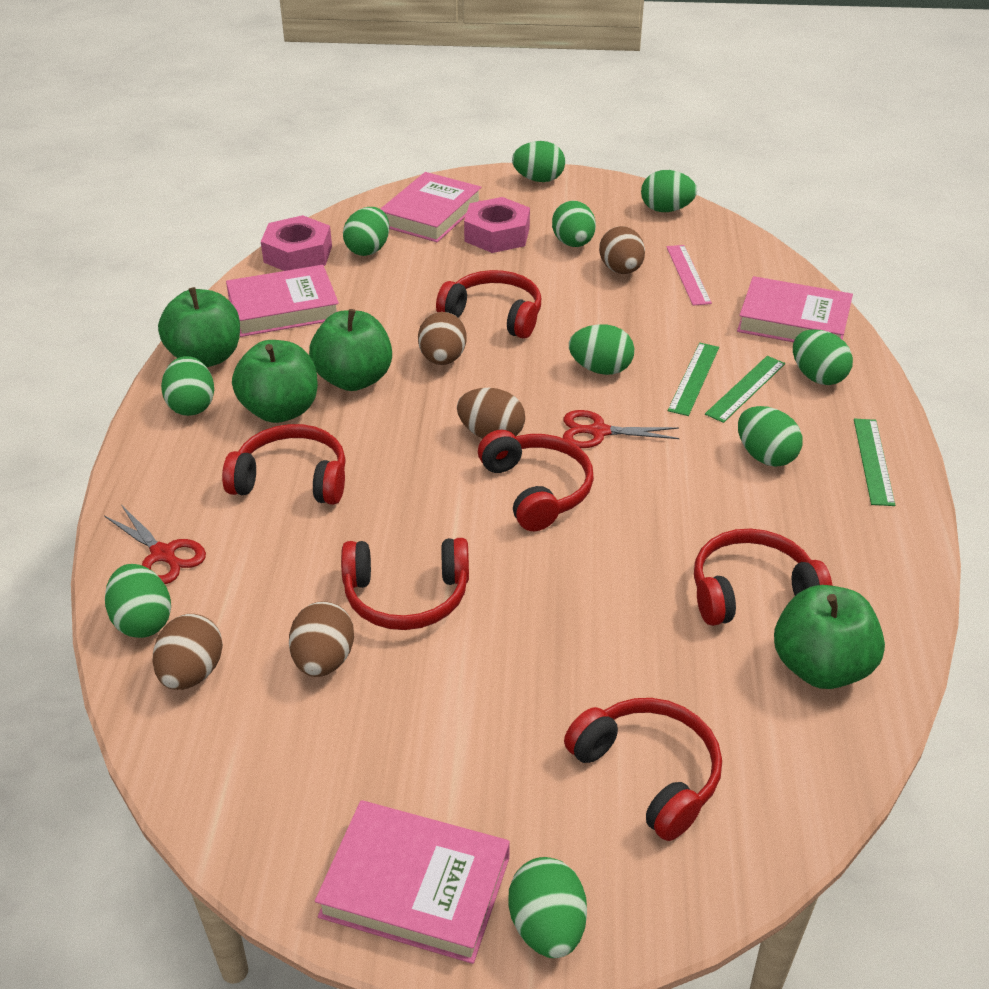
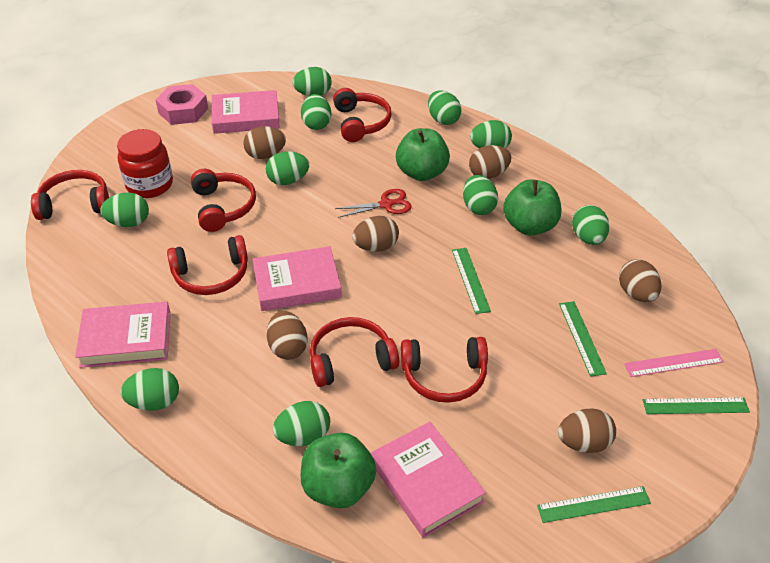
brown egg: 5 -> 6
green apple: 4 -> 3
green ruler: 3 -> 4
pink nut: 2 -> 1
red jar: 0 -> 1
red scissors: 2 -> 1

